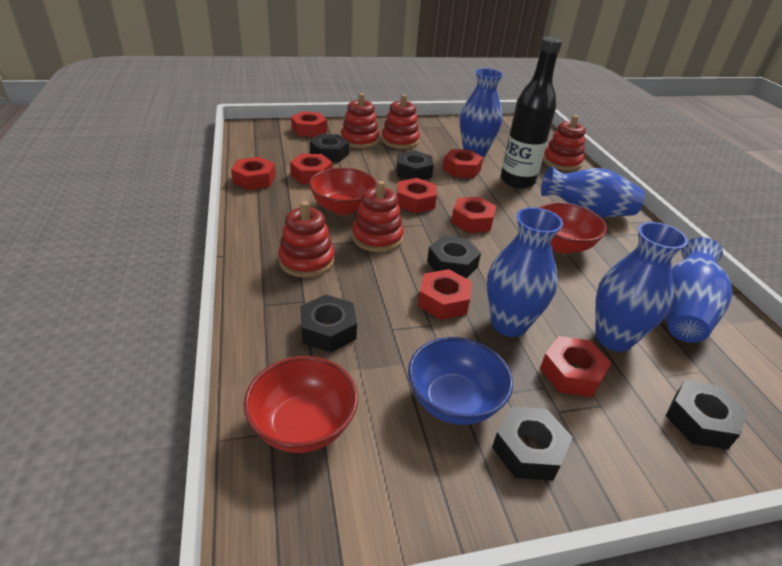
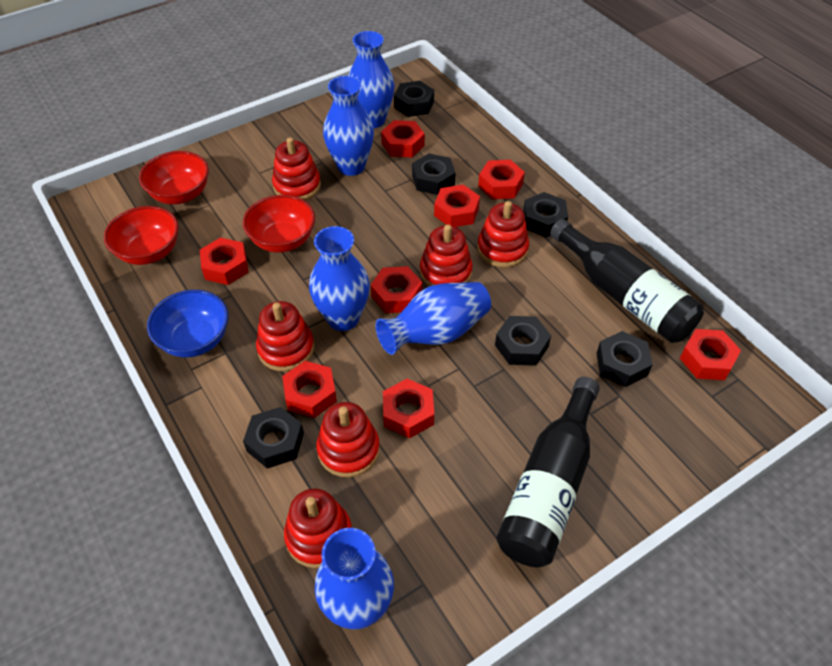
black bottle: 1 -> 2
red stacking toy: 5 -> 6

